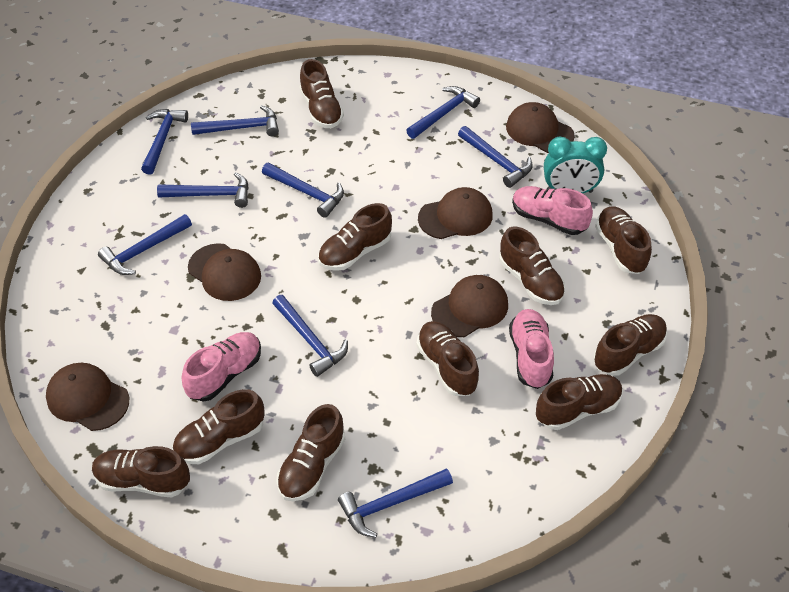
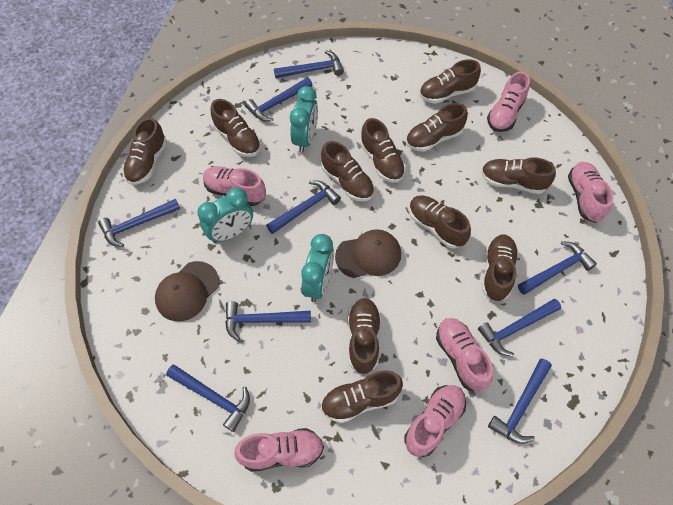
brown cap: 5 -> 2
brown shoe: 10 -> 11
pink shoe: 3 -> 6
turquoise clock: 1 -> 3

